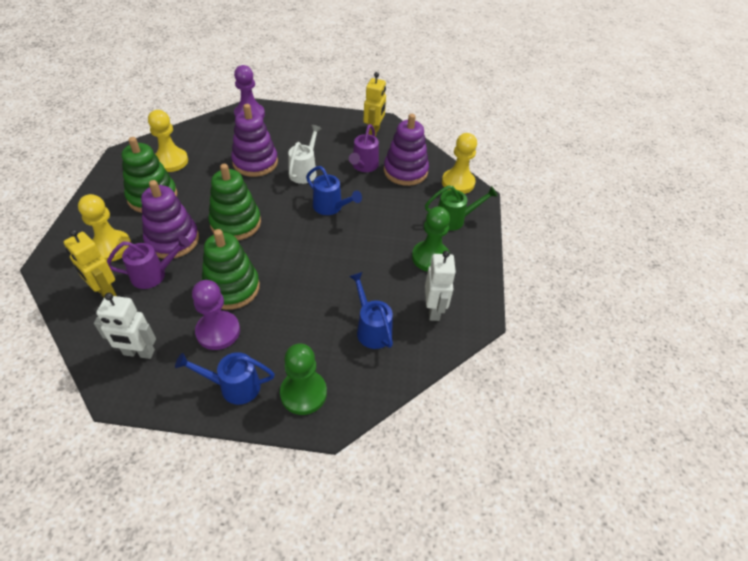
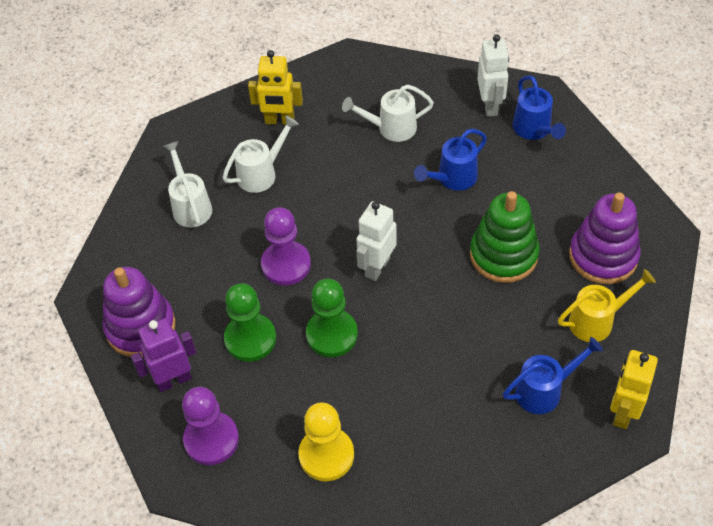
green stacking toy: 3 -> 1
green watering can: 1 -> 0
purple robot: 0 -> 1
purple stacking toy: 3 -> 2
purple watering can: 2 -> 0
white watering can: 1 -> 3
yellow pawn: 3 -> 1
yellow watering can: 0 -> 1

